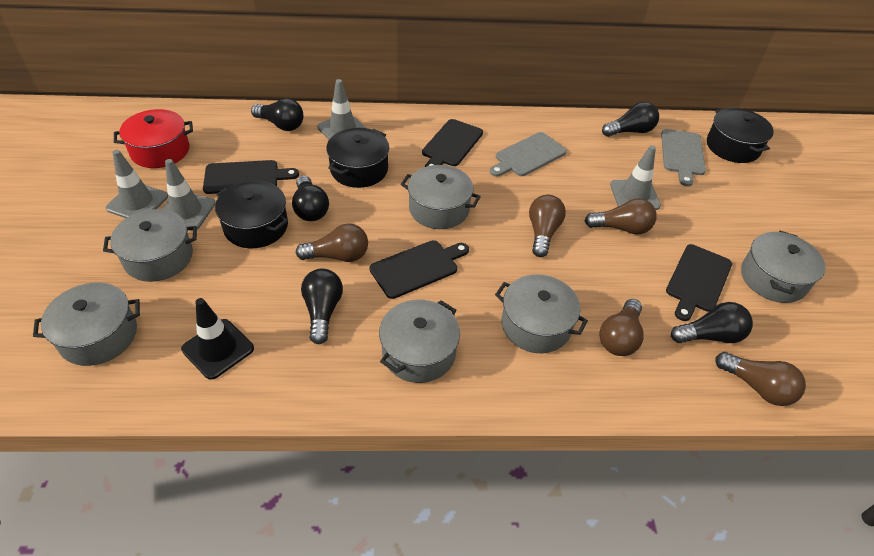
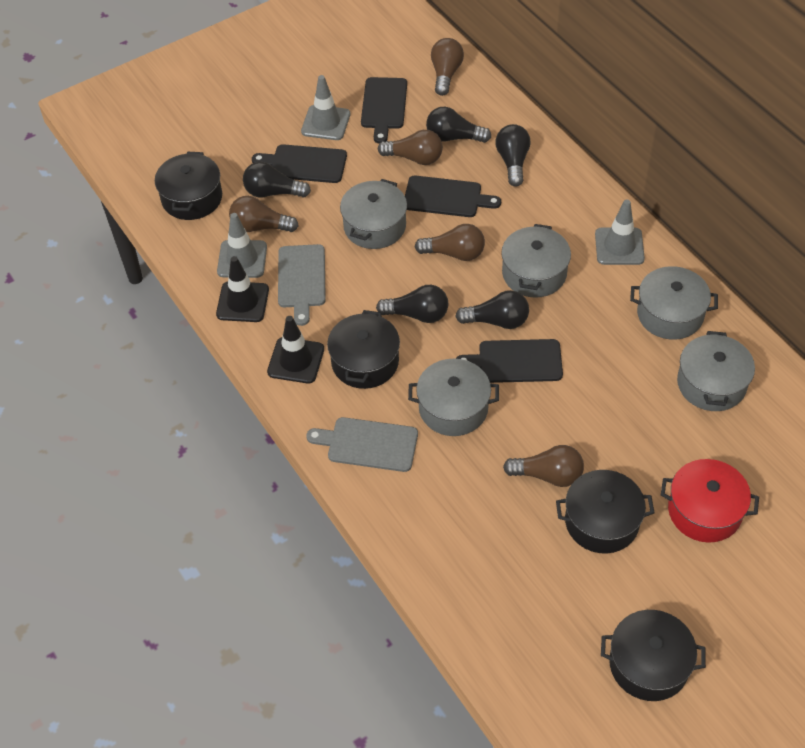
black pot: 3 -> 4
black traffic cone: 1 -> 2
grey pot: 6 -> 5
grey traffic cone: 4 -> 3

